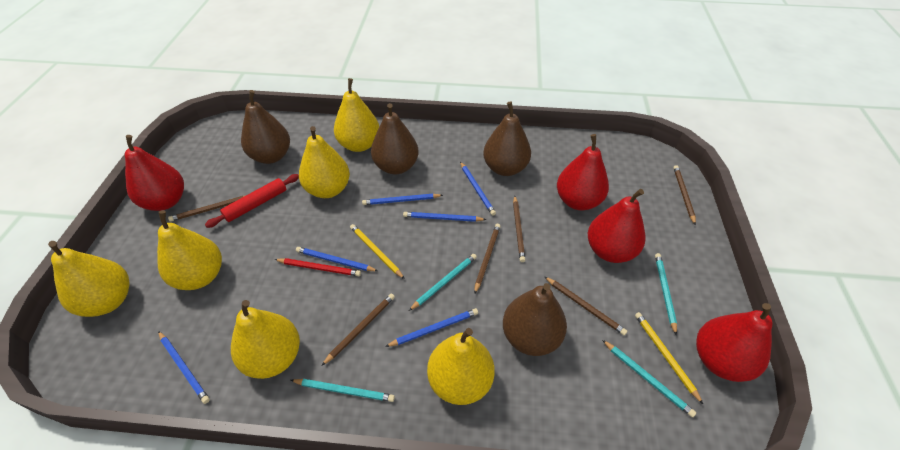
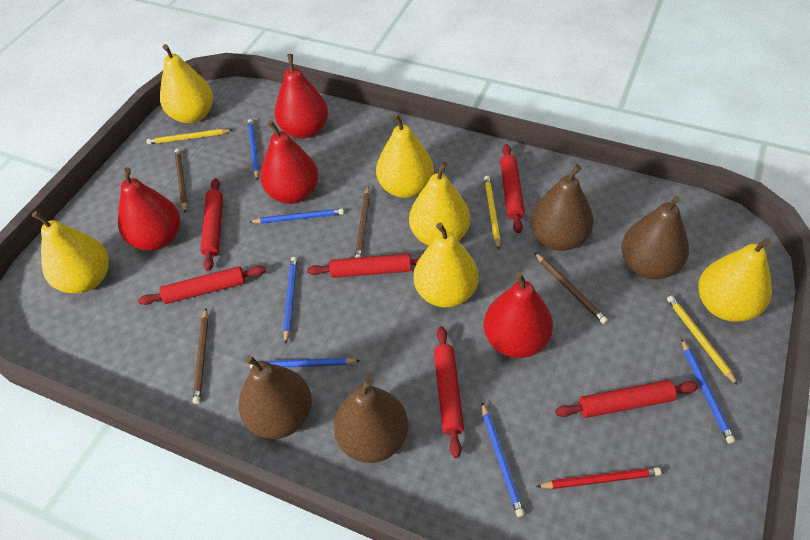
brown pencil: 6 -> 4
red rolling pin: 1 -> 6
turquoise pencil: 4 -> 0
yellow pencil: 2 -> 3

